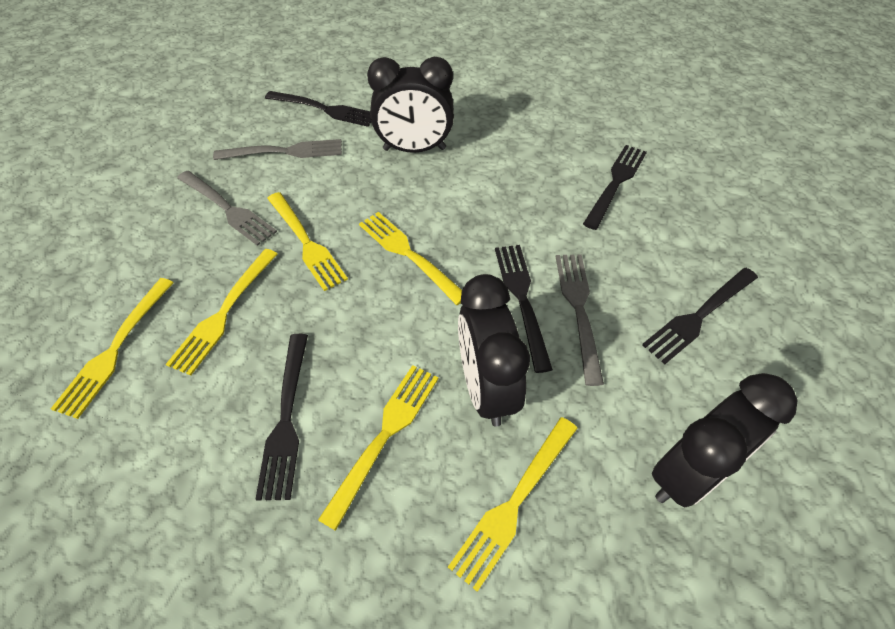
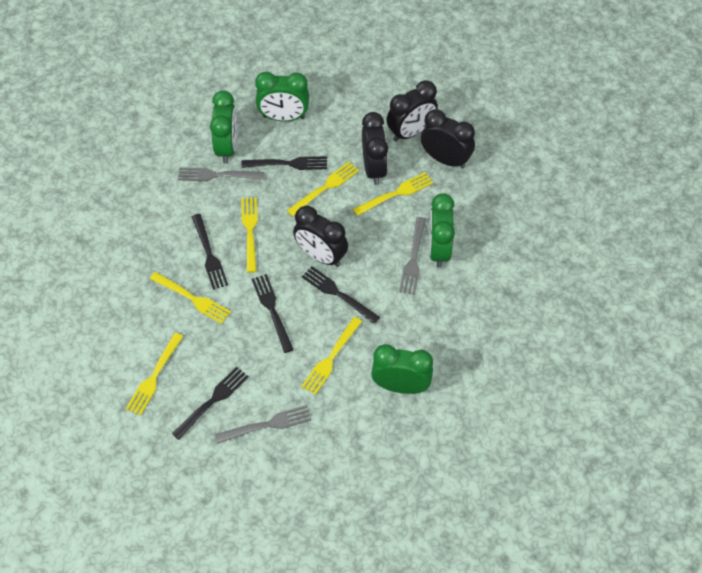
black clock: 3 -> 4
green clock: 0 -> 4

